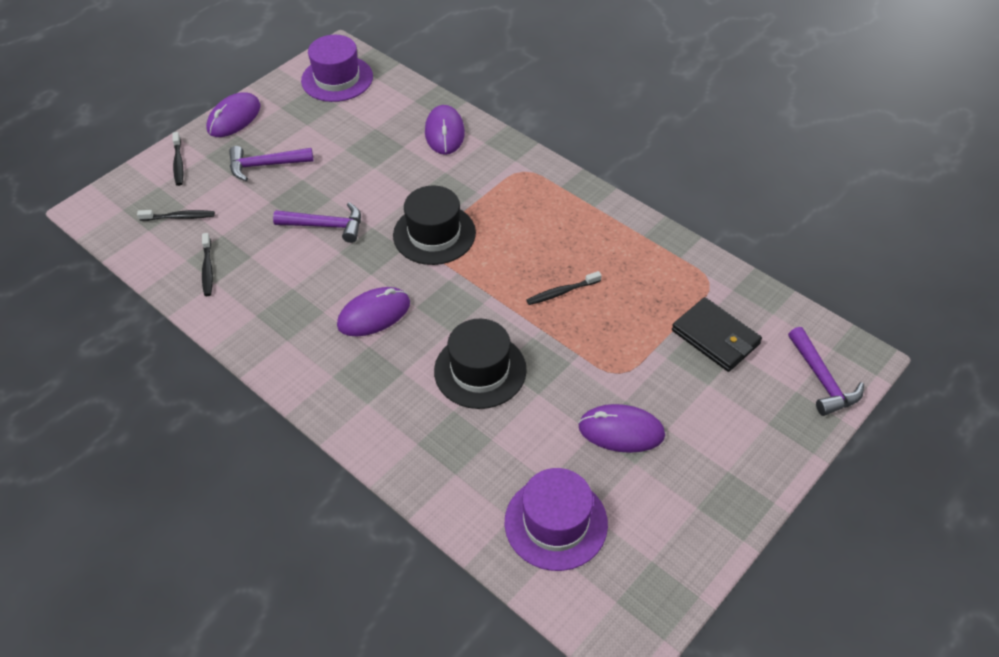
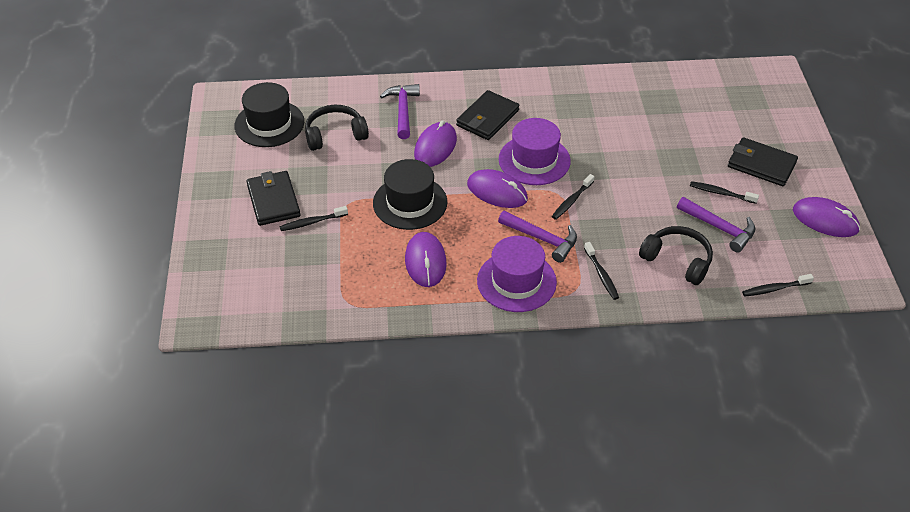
black headphones: 0 -> 2
black toothbrush: 4 -> 5
black wallet: 1 -> 3

